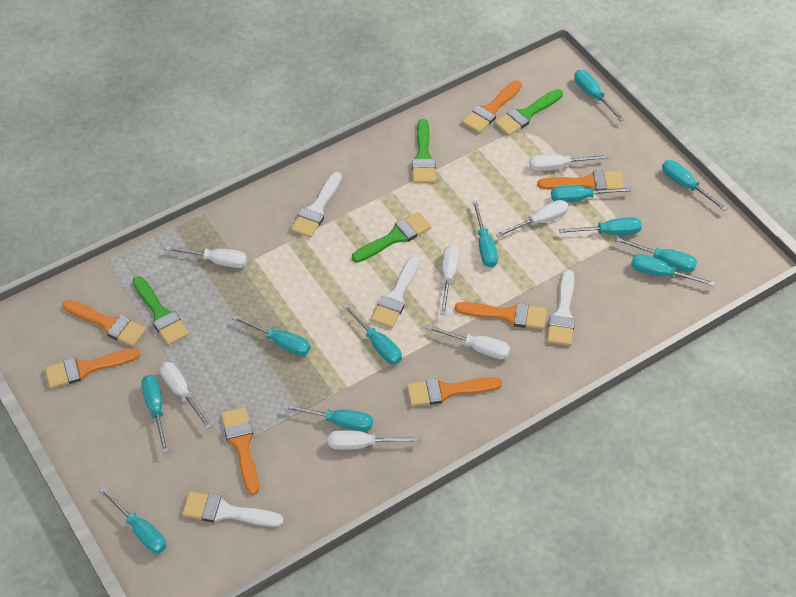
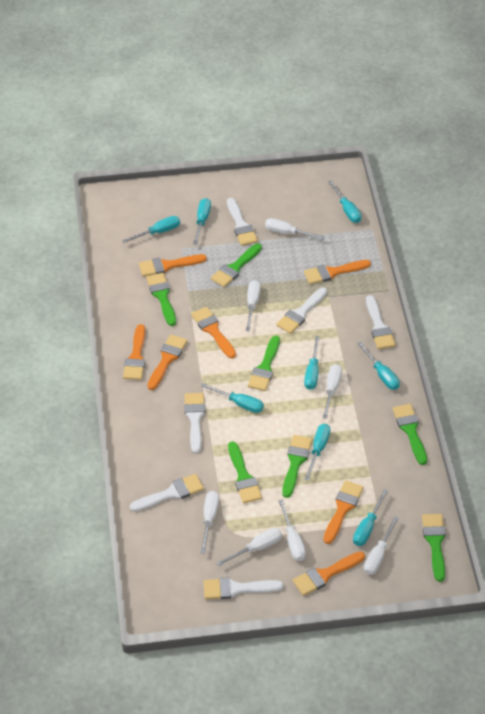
green brush: 4 -> 7
turquoise screwdriver: 12 -> 8
white brush: 4 -> 6

